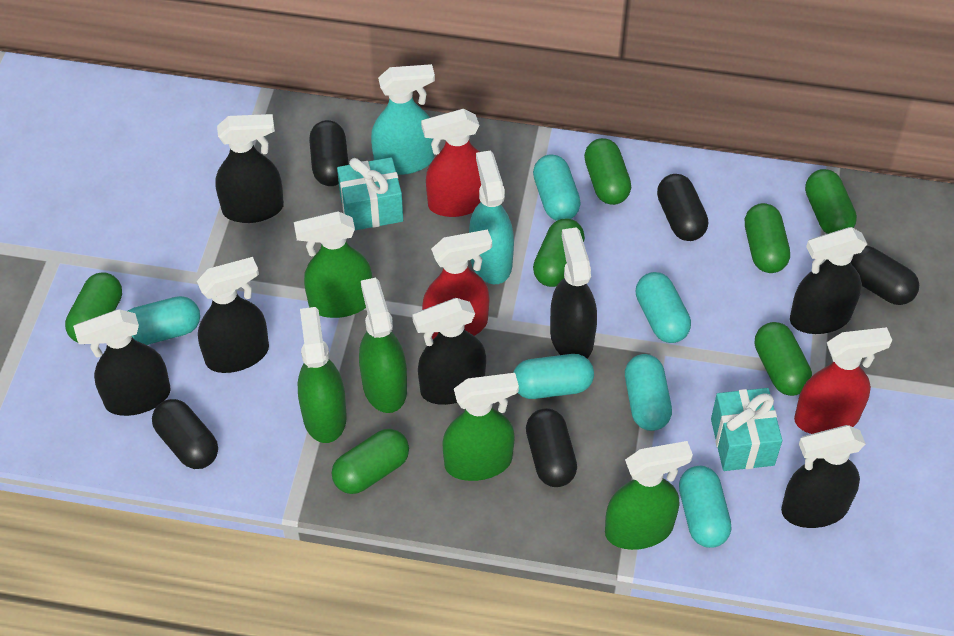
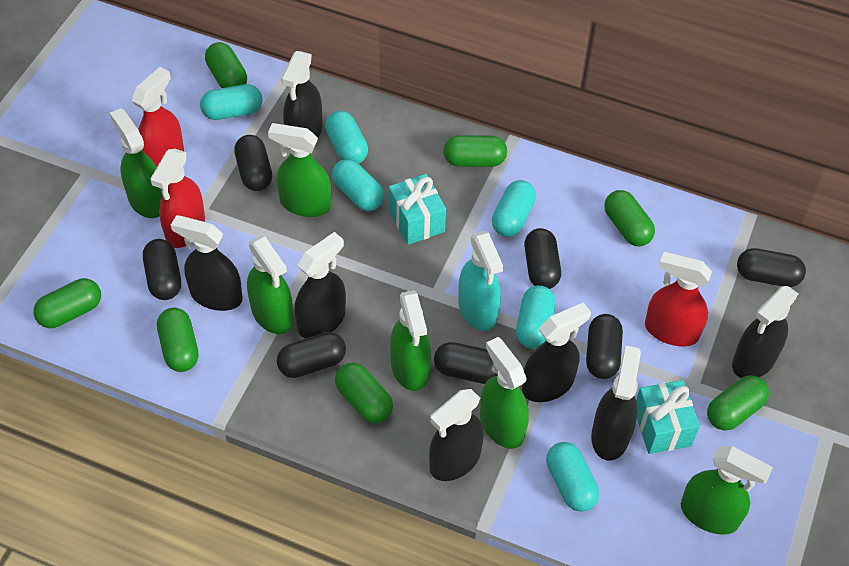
black capsule: 5 -> 7
green spray bottle: 5 -> 6
turquoise spray bottle: 2 -> 1

